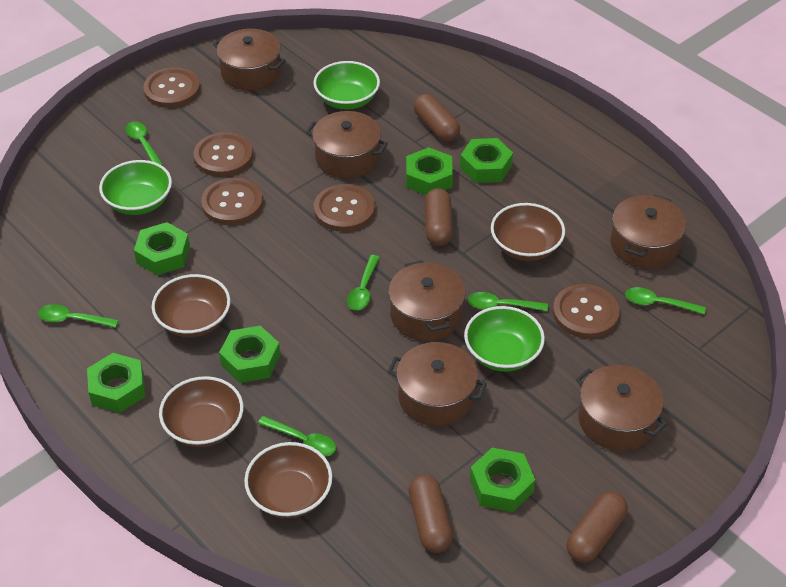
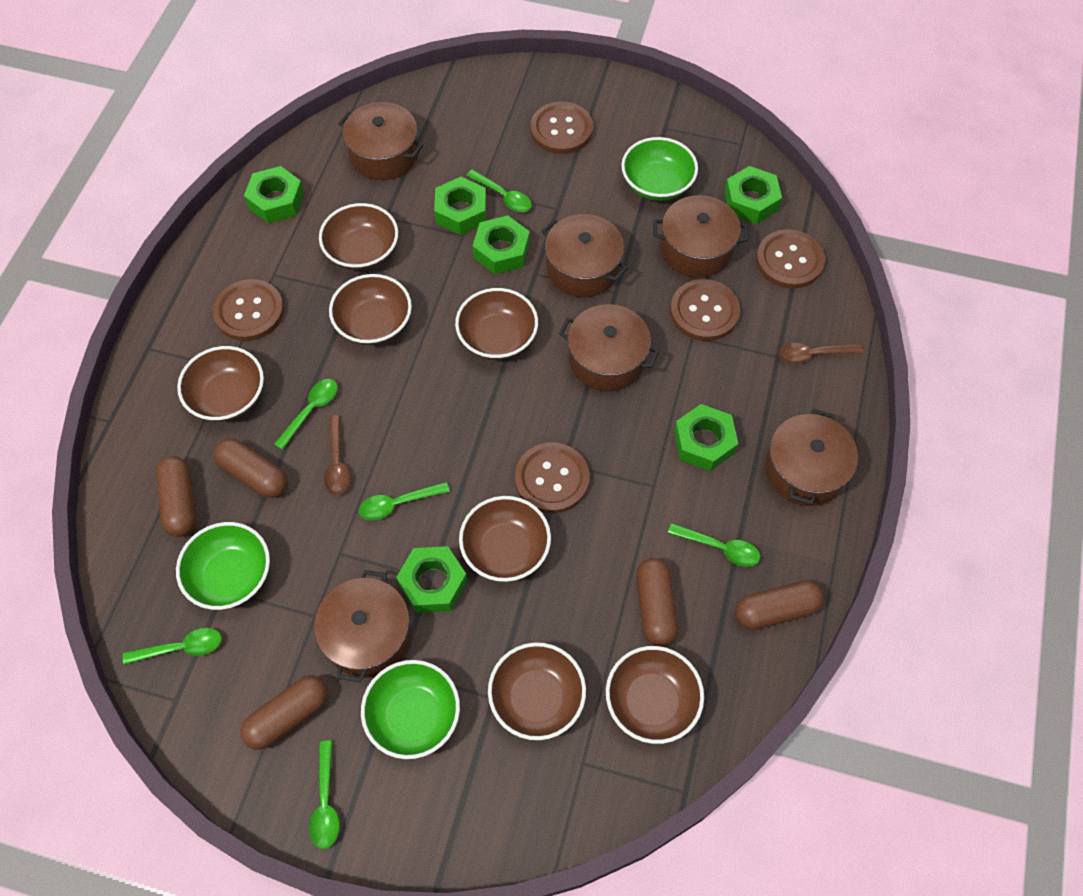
brown bowl: 4 -> 7
brown capsule: 4 -> 5
brown spoon: 0 -> 2

